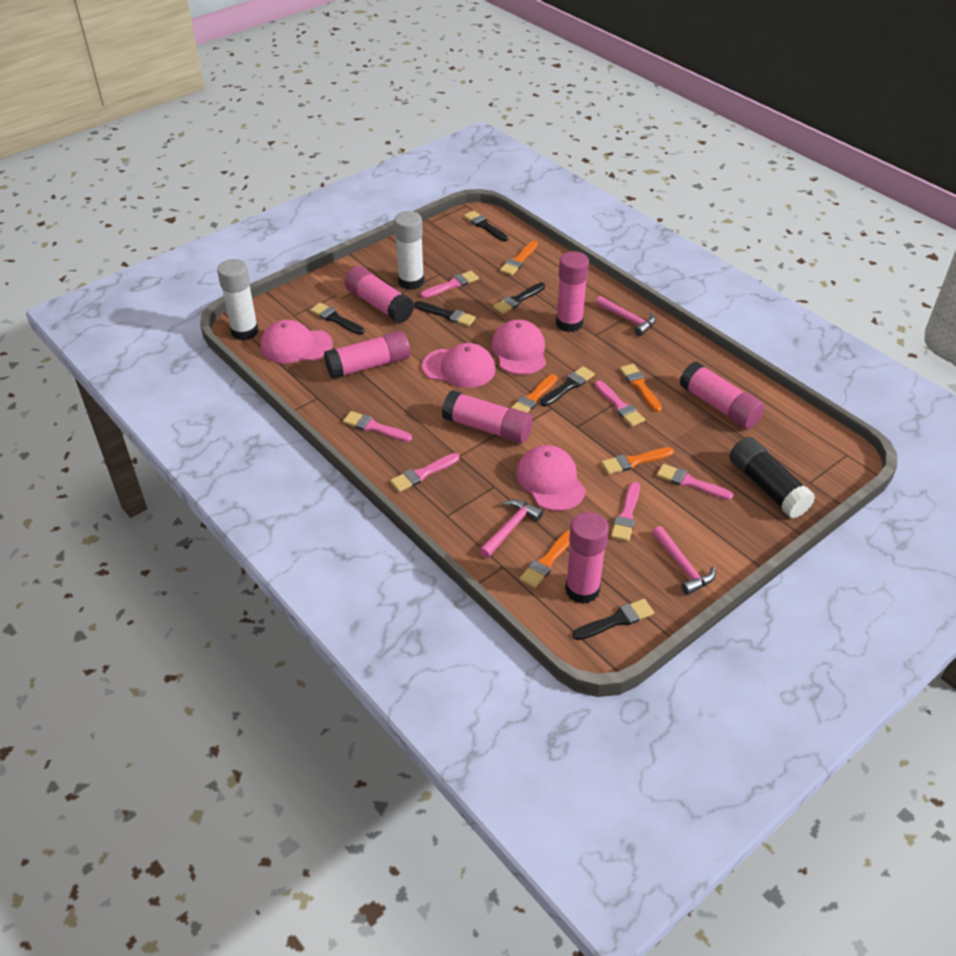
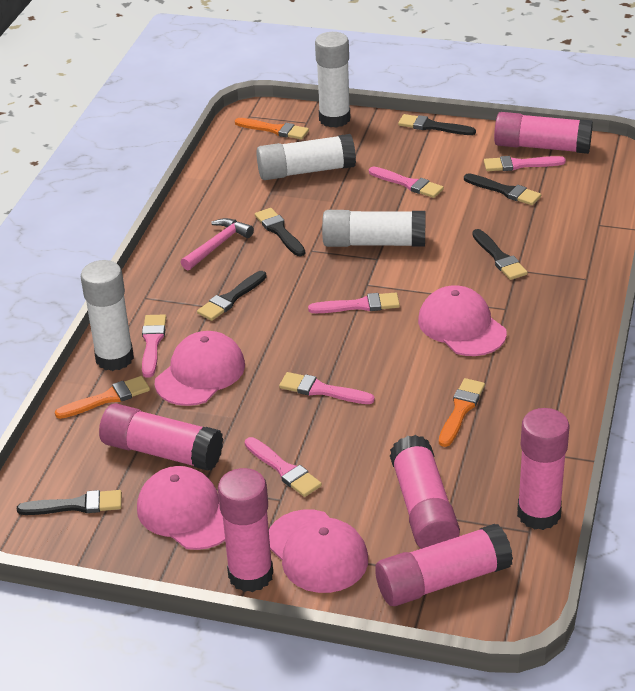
black glue stick: 1 -> 0
orange brush: 5 -> 3
pink hammer: 3 -> 1
white glue stick: 2 -> 4

